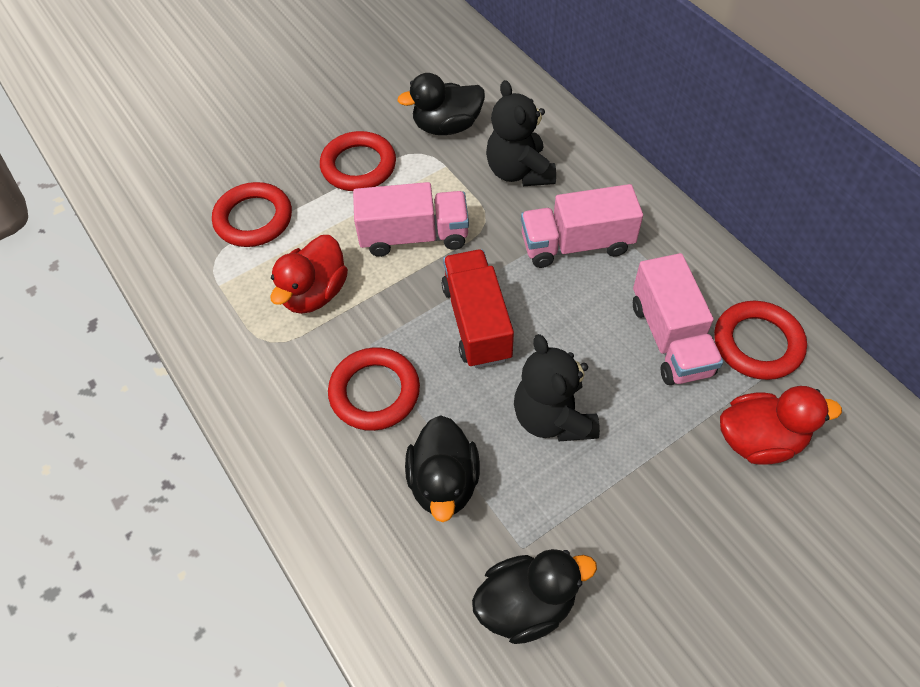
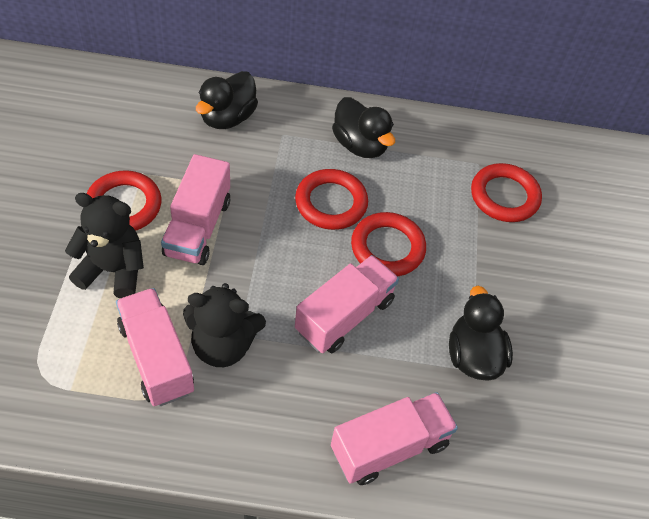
pink truck: 3 -> 4
red duck: 2 -> 0
red truck: 1 -> 0

